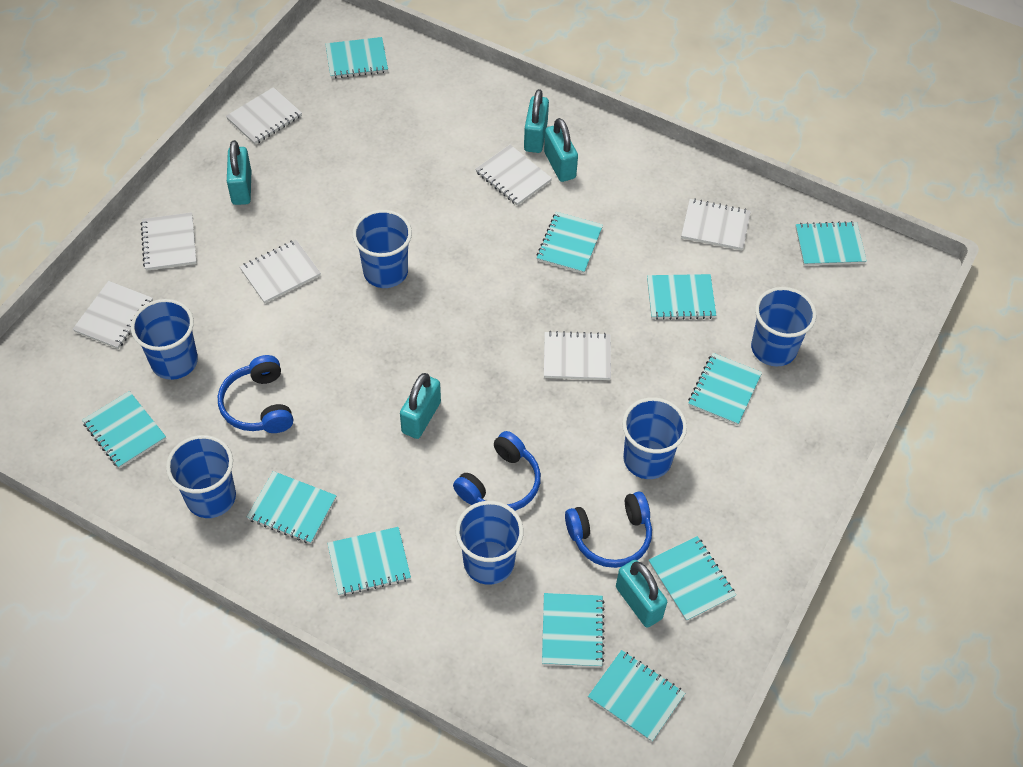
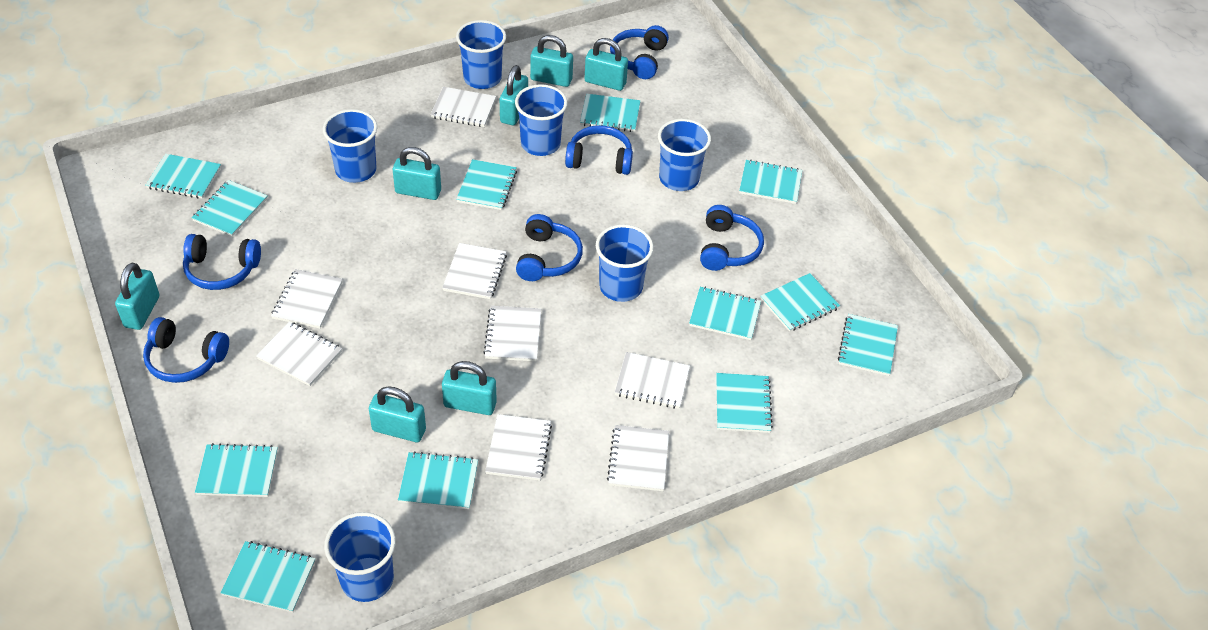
blue headphones: 3 -> 6
turquoise notebook: 11 -> 12
turquoise padlock: 5 -> 7
white notebook: 7 -> 8

